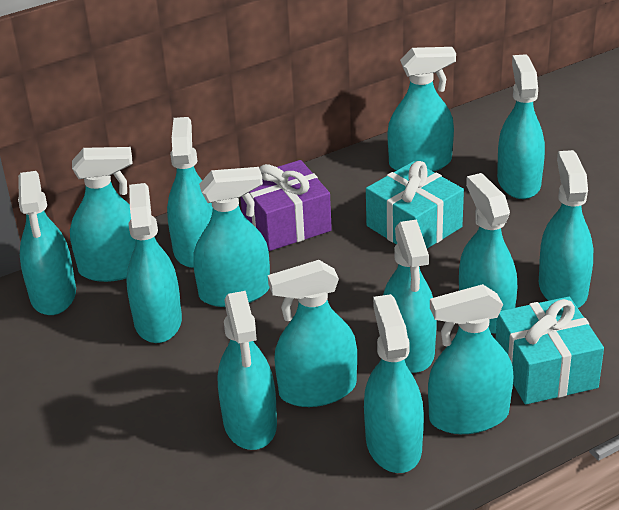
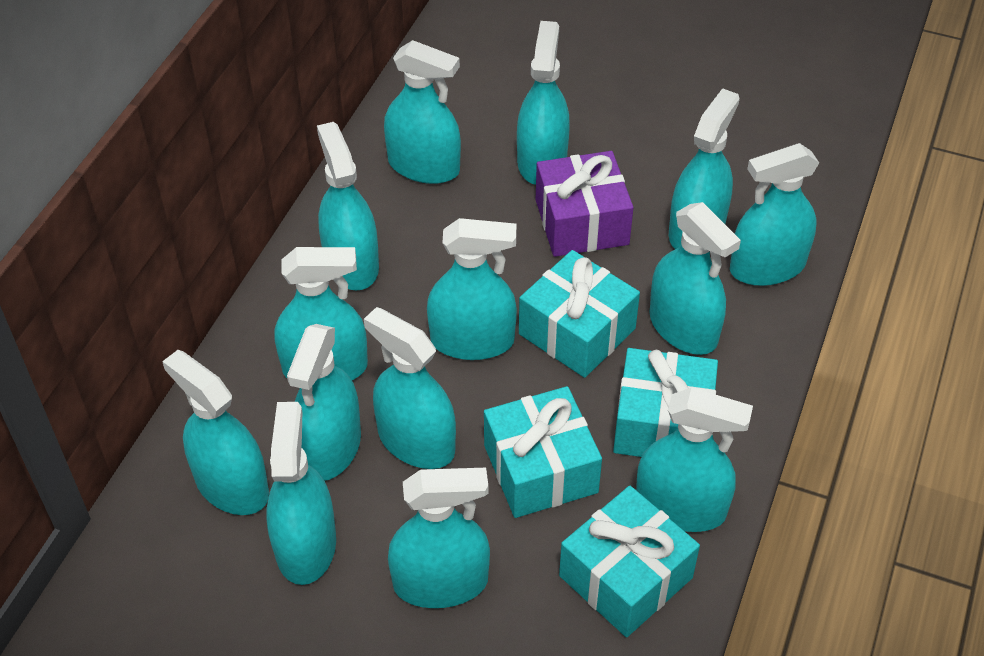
turquoise gift: 2 -> 4

